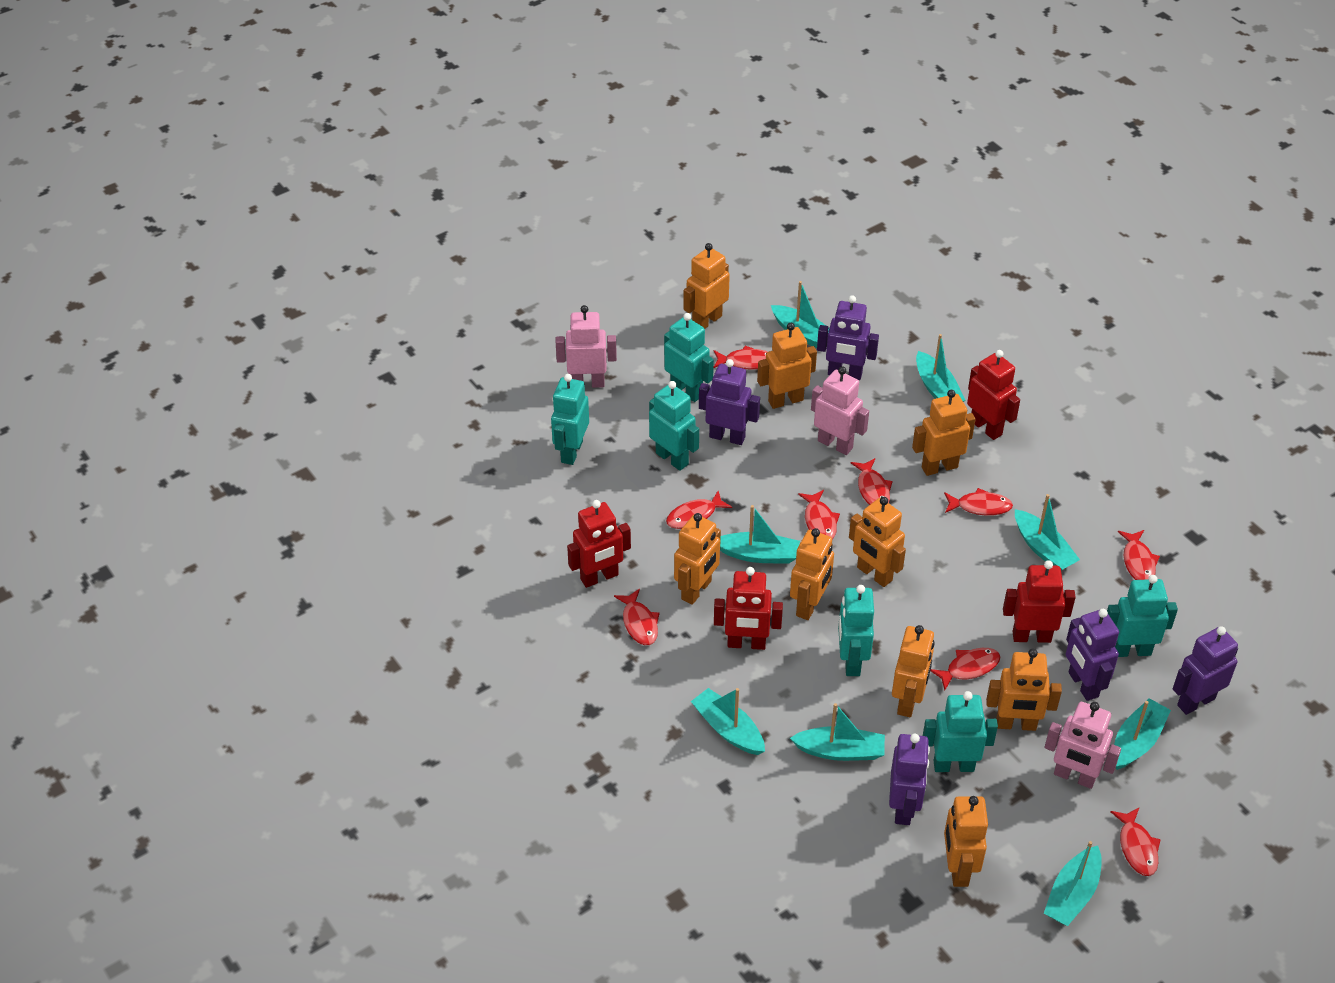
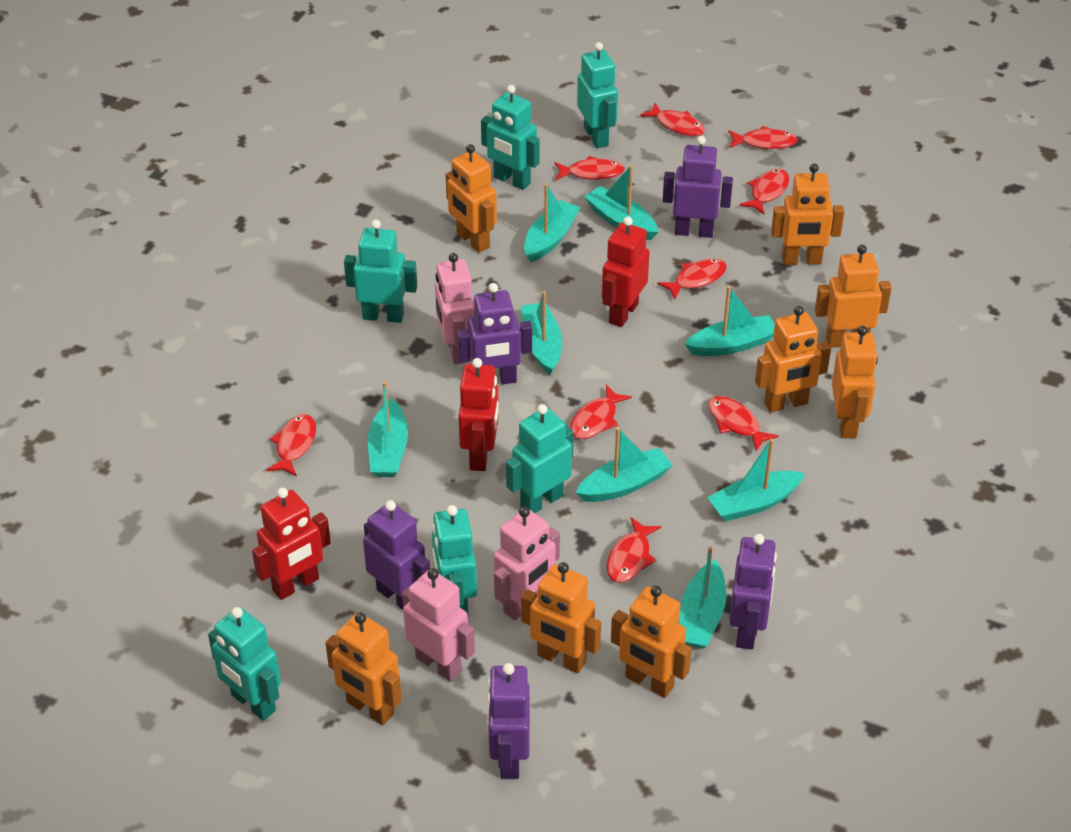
orange robot: 9 -> 8
red robot: 4 -> 3

